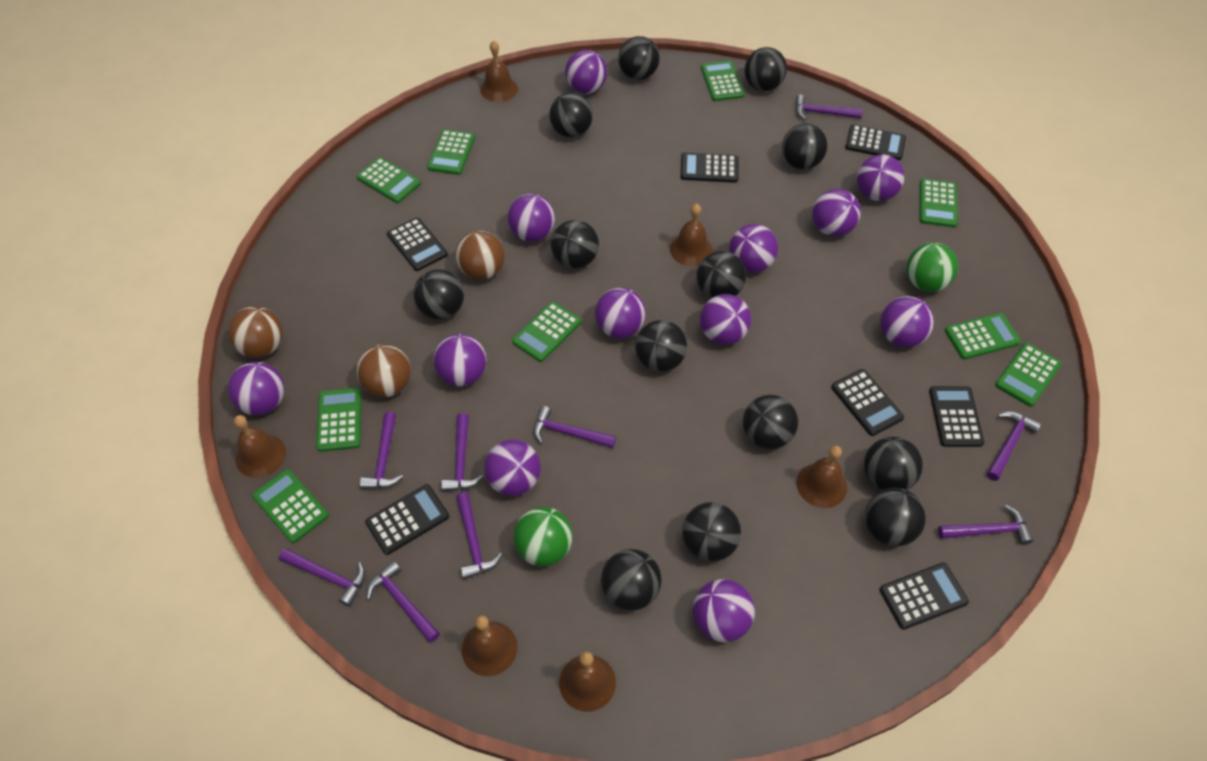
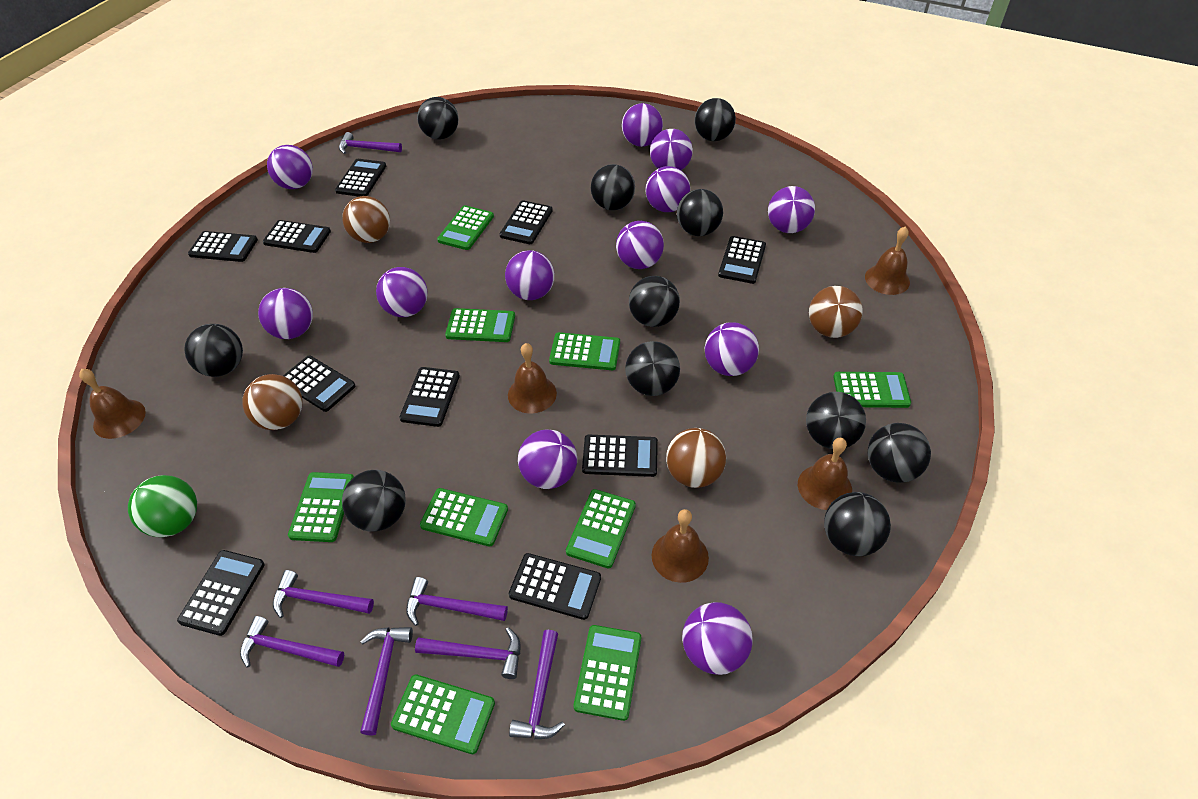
black ball: 13 -> 11
black calculator: 7 -> 10
brown ball: 3 -> 4
brown bell: 6 -> 5
green ball: 2 -> 1
purple hammer: 9 -> 7

